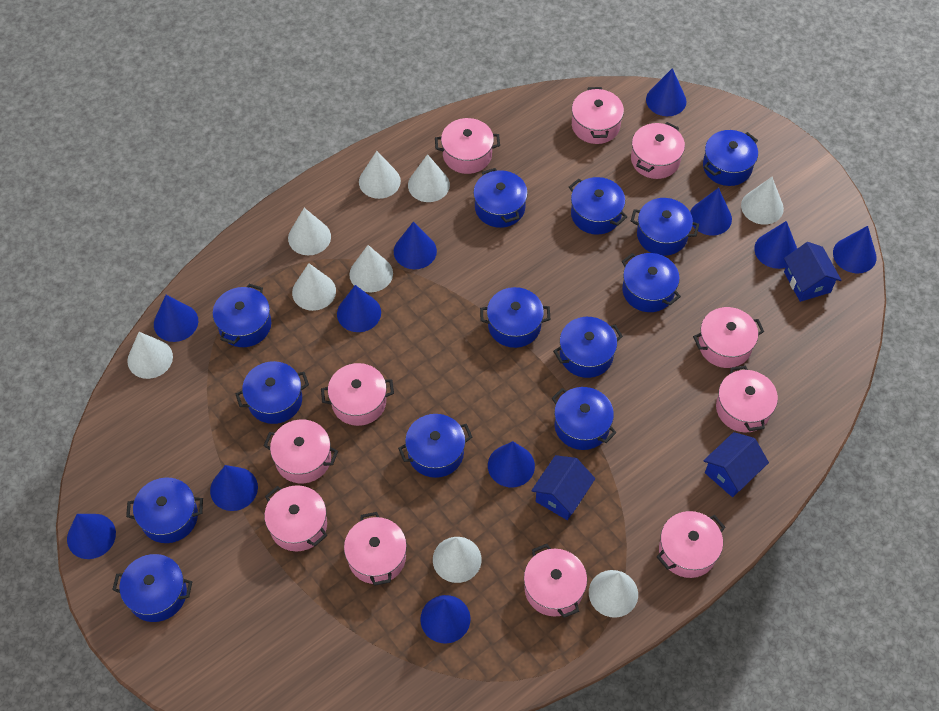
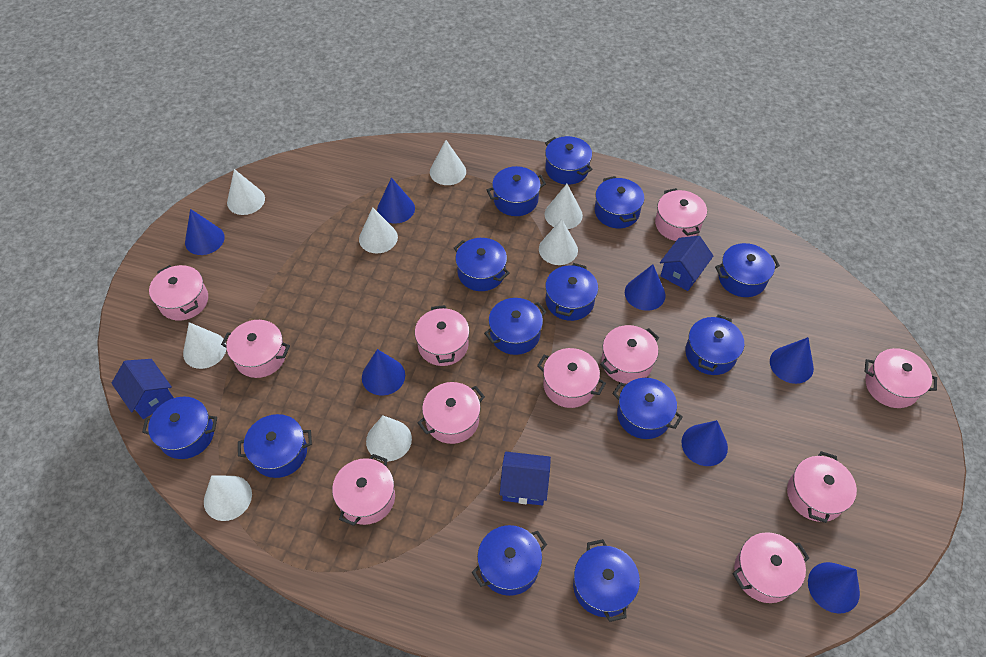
blue cone: 11 -> 7
white cone: 9 -> 8

